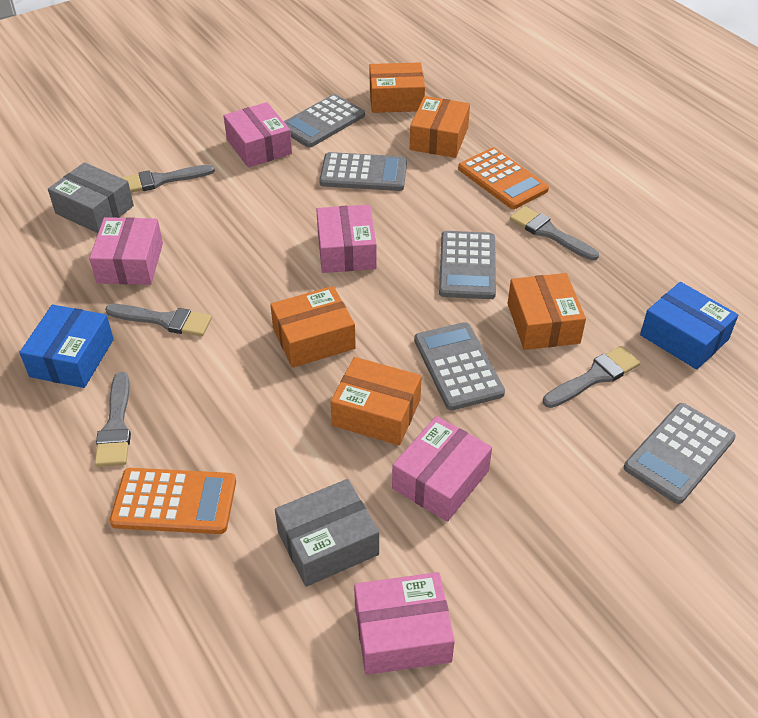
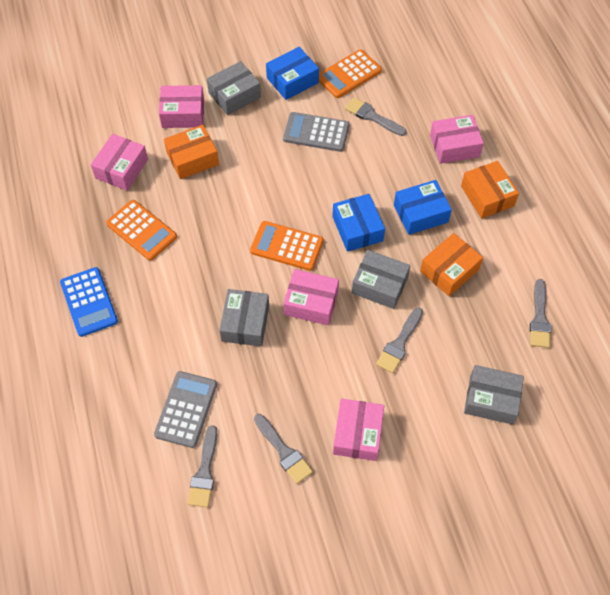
blue box: 2 -> 3
blue calculator: 0 -> 1
grey box: 2 -> 4
grey calculator: 5 -> 2
orange box: 5 -> 3
orange calculator: 2 -> 3

